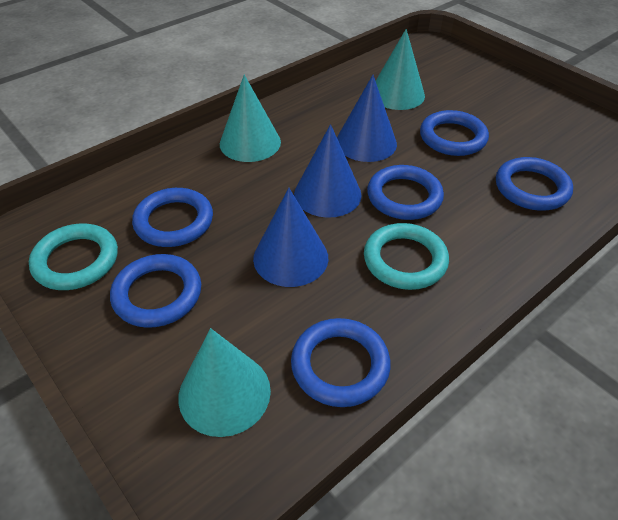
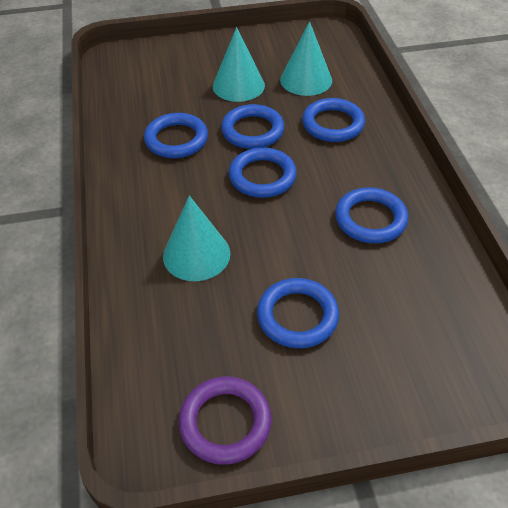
blue cone: 3 -> 0
purple ring: 0 -> 1
turquoise ring: 2 -> 0

